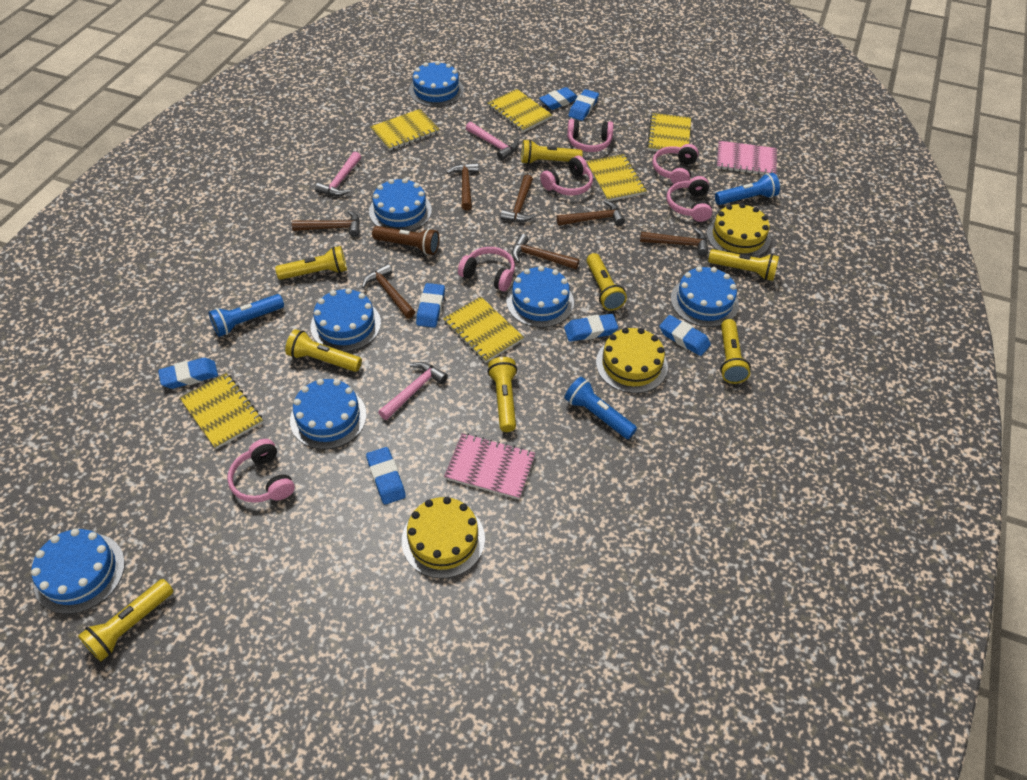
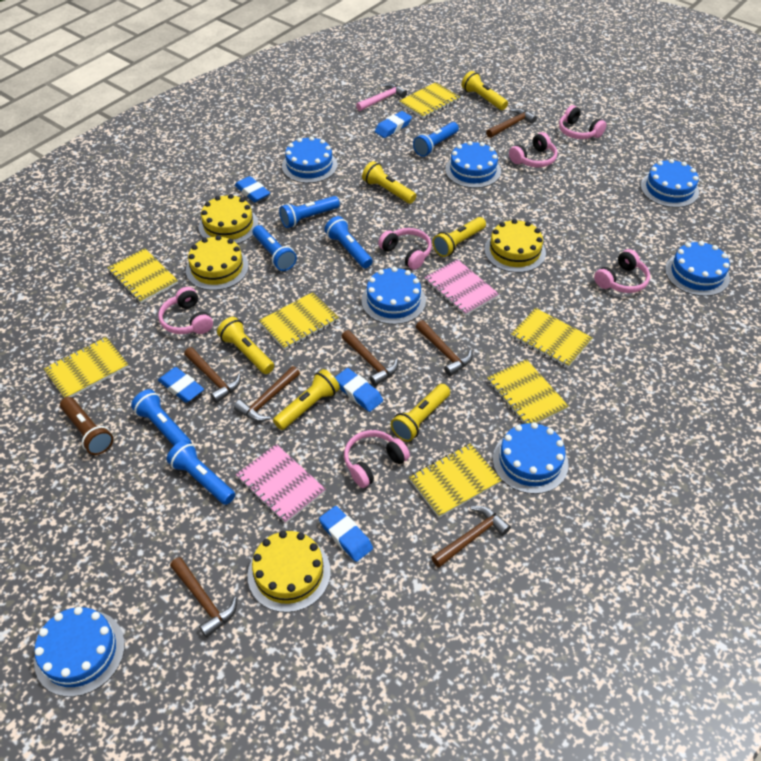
blue eraser: 7 -> 5
blue flashlight: 3 -> 6
pink hammer: 3 -> 1
yellow cake: 3 -> 4
yellow flashlight: 8 -> 6
yellow notebook: 6 -> 7

